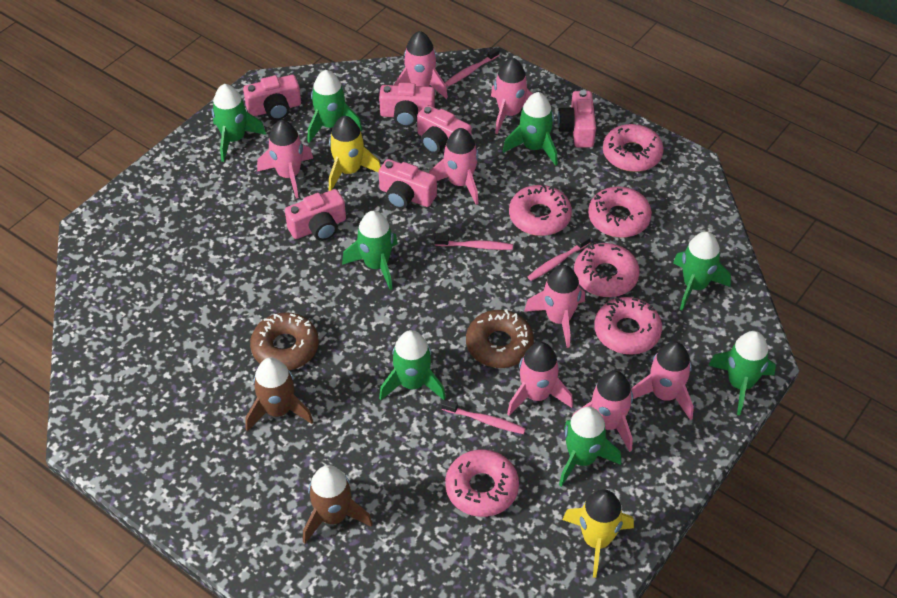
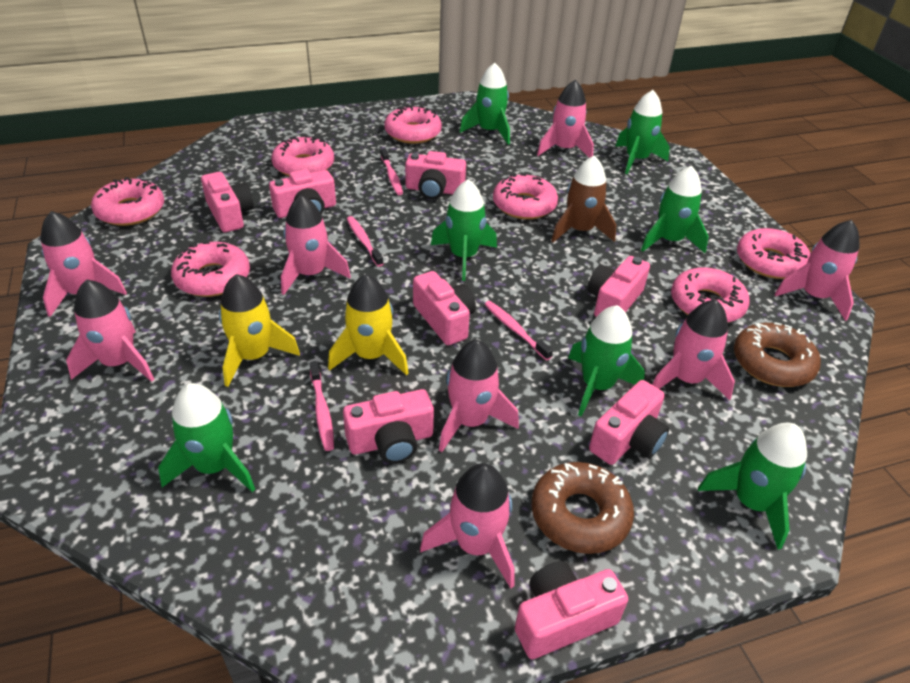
brown rocket: 2 -> 1
green rocket: 8 -> 7
pink camera: 6 -> 8
pink donut: 6 -> 7

